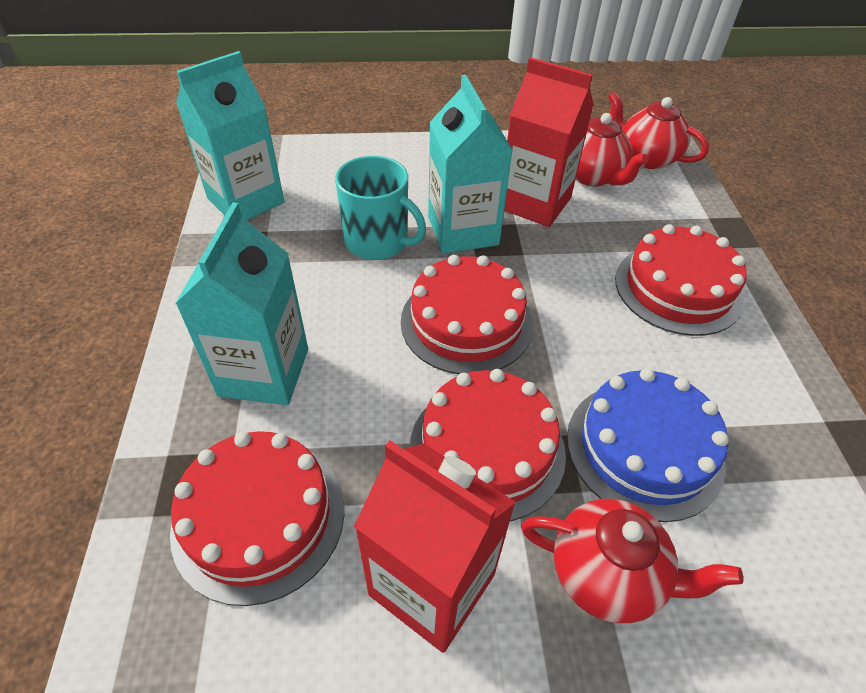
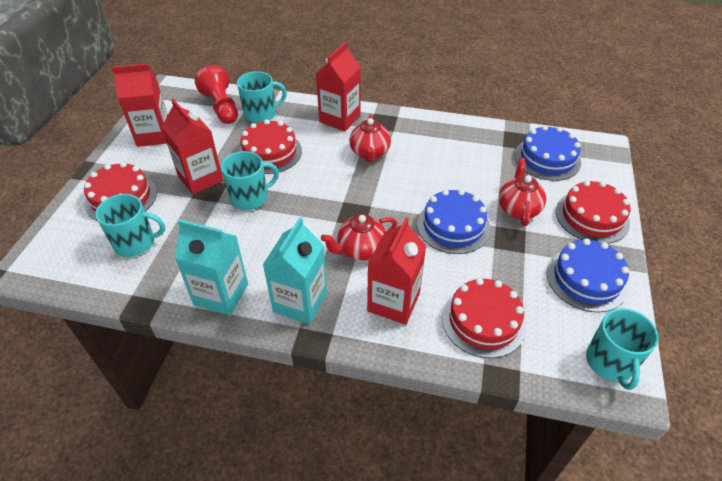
blue cake: 1 -> 3
red carton: 2 -> 4
red pawn: 0 -> 1
turquoise carton: 3 -> 2
turquoise mug: 1 -> 4

